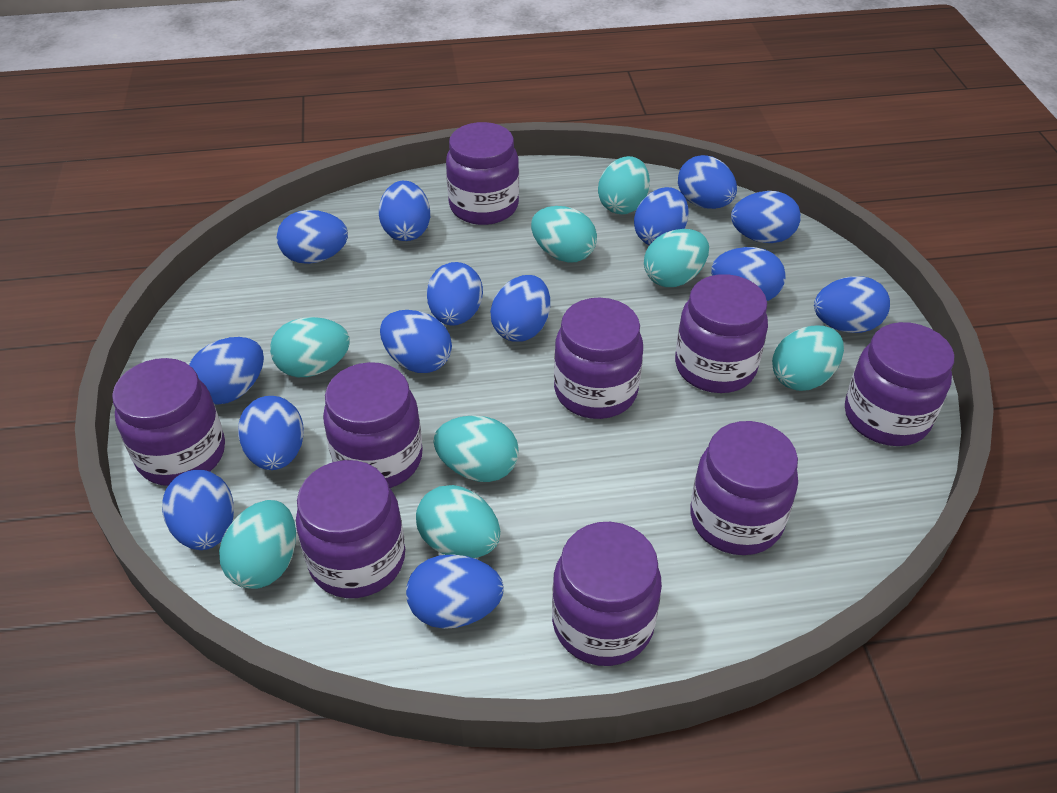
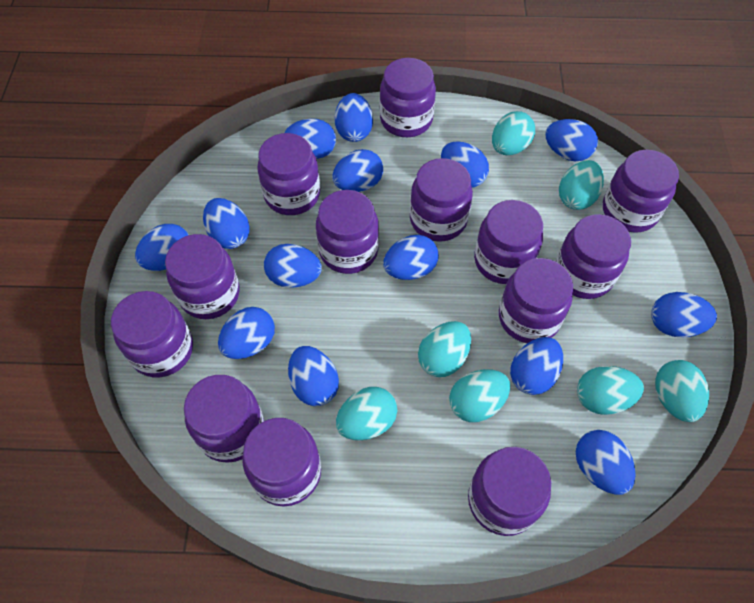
purple jar: 9 -> 13
turquoise egg: 8 -> 7

